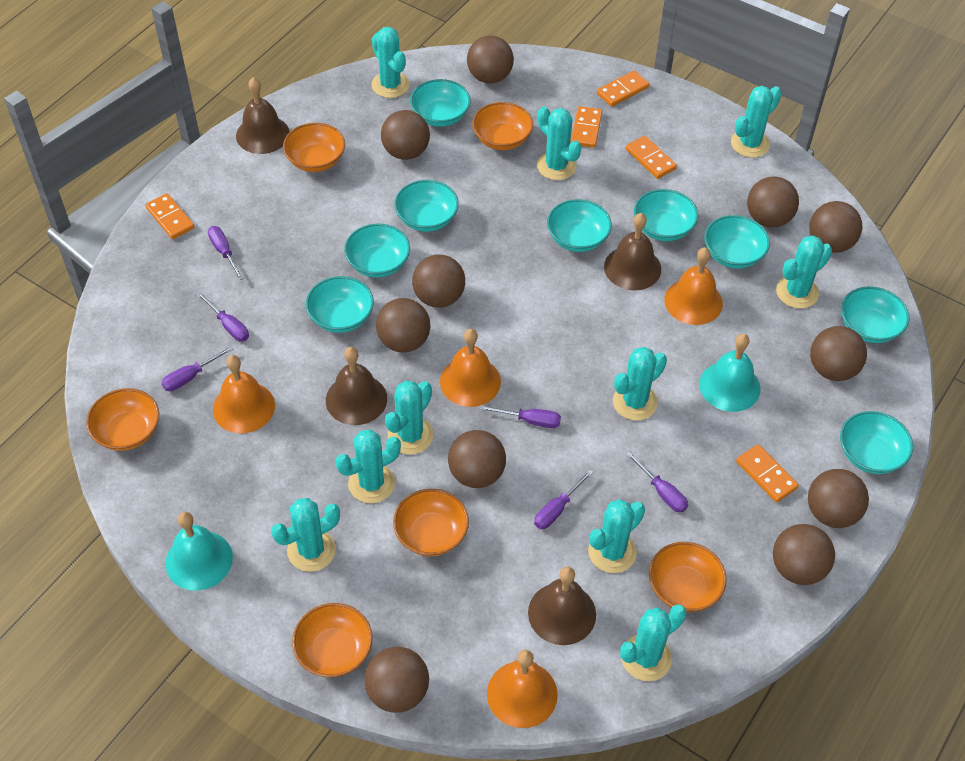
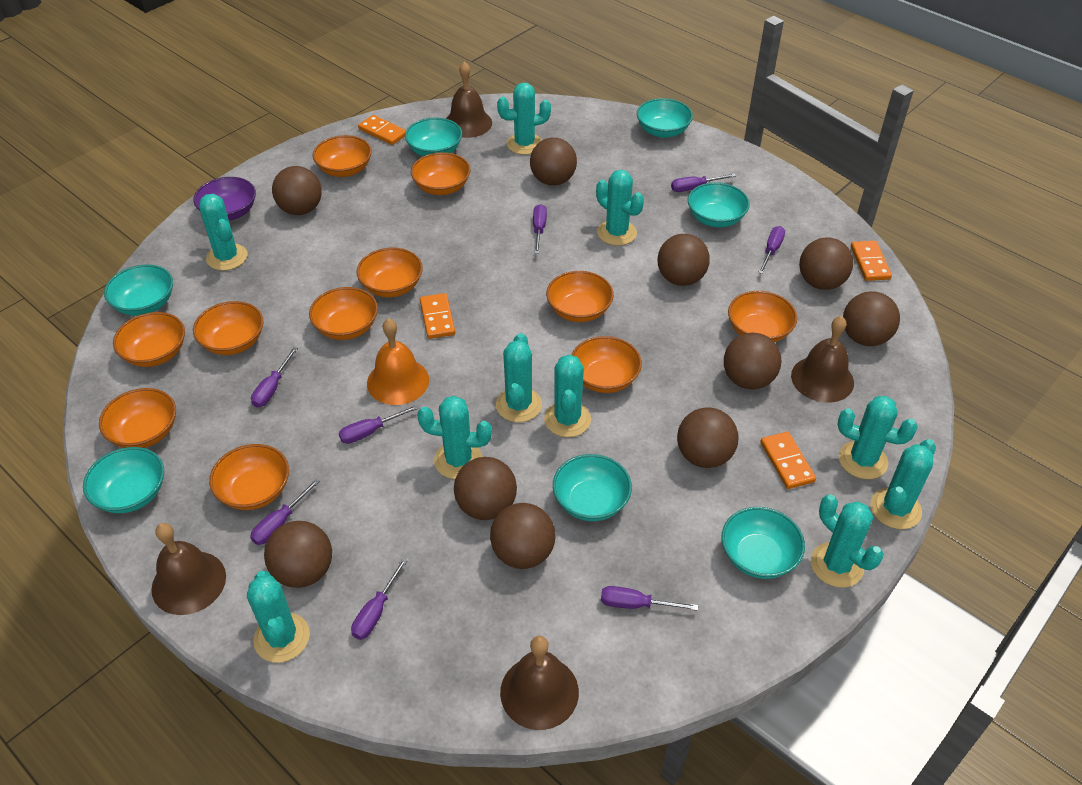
brown ball: 11 -> 10
orange bell: 4 -> 1
orange bowl: 6 -> 11
orange domino: 5 -> 4
purple bowl: 0 -> 1
purple screwdriver: 6 -> 8
turquoise bell: 2 -> 0
turquoise bowl: 9 -> 7

